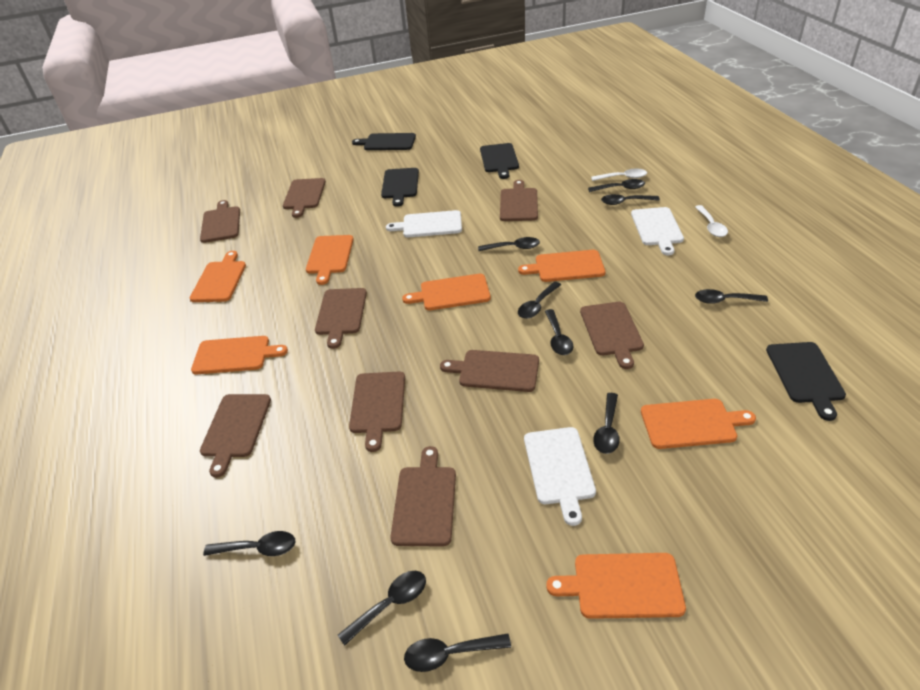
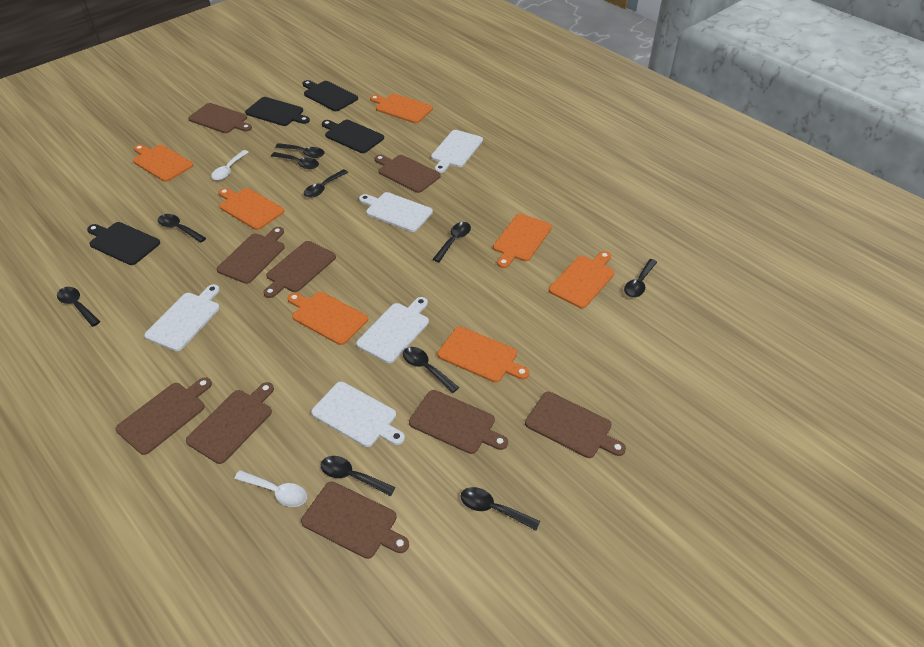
white cutting board: 3 -> 5

